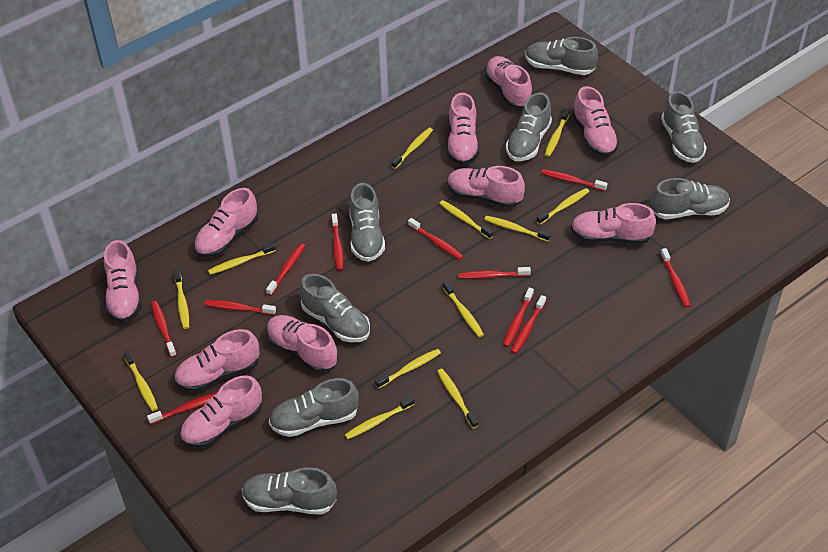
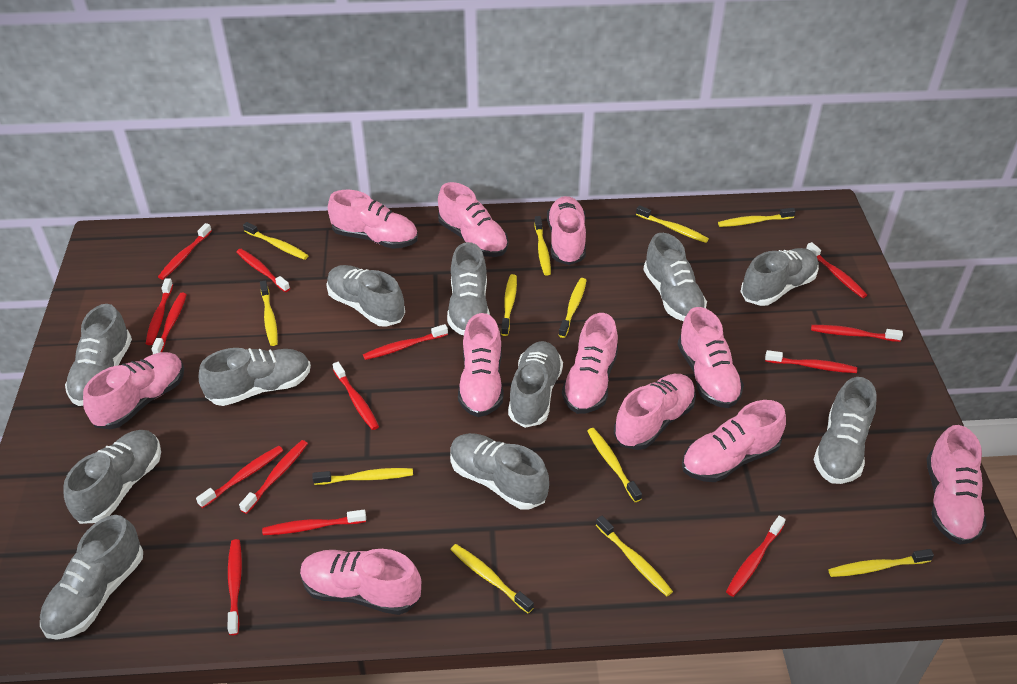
grey shoe: 8 -> 11
pink shoe: 10 -> 11
red toothbrush: 11 -> 14

